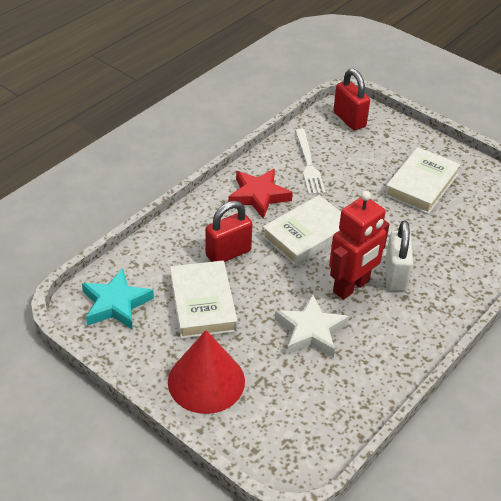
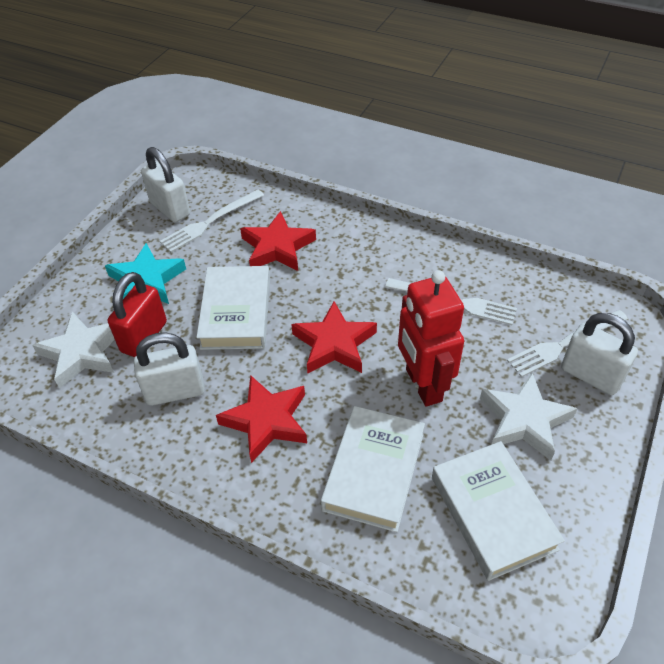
red cone: 1 -> 0
red padlock: 2 -> 1
red star: 1 -> 3
white fork: 1 -> 3
white padlock: 1 -> 3
white star: 1 -> 2

